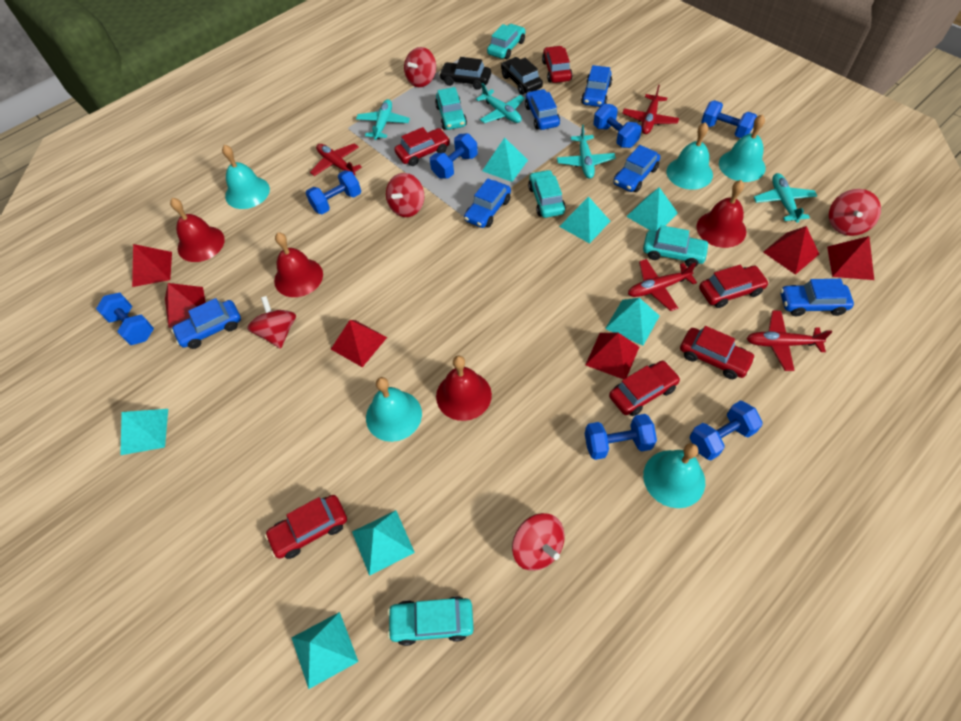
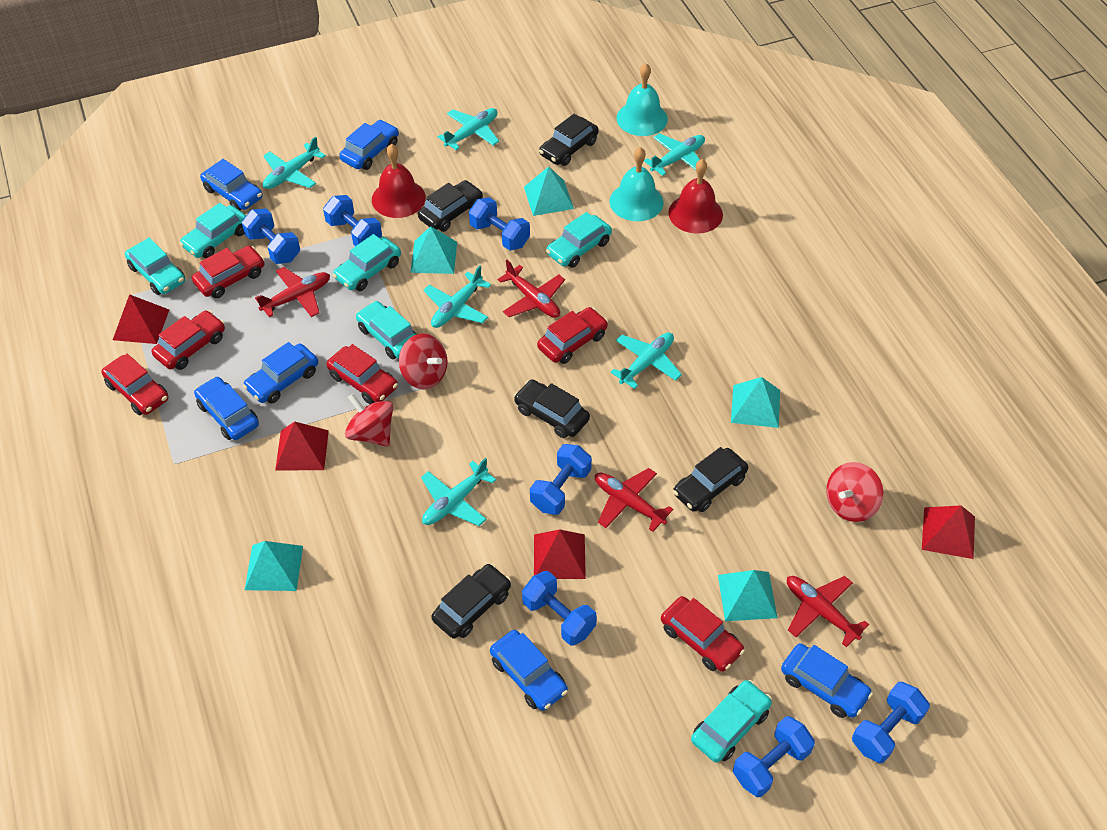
black car: 2 -> 5
red bell: 4 -> 2
red pyramid: 6 -> 4
red spinning top: 5 -> 3
turquoise bell: 5 -> 2
turquoise car: 5 -> 6
turquoise plane: 4 -> 6
turquoise pyramid: 7 -> 5

